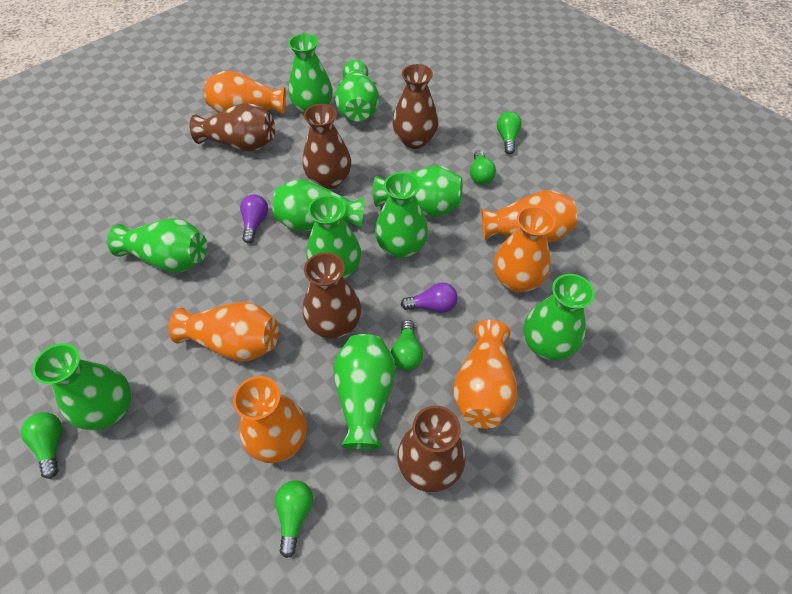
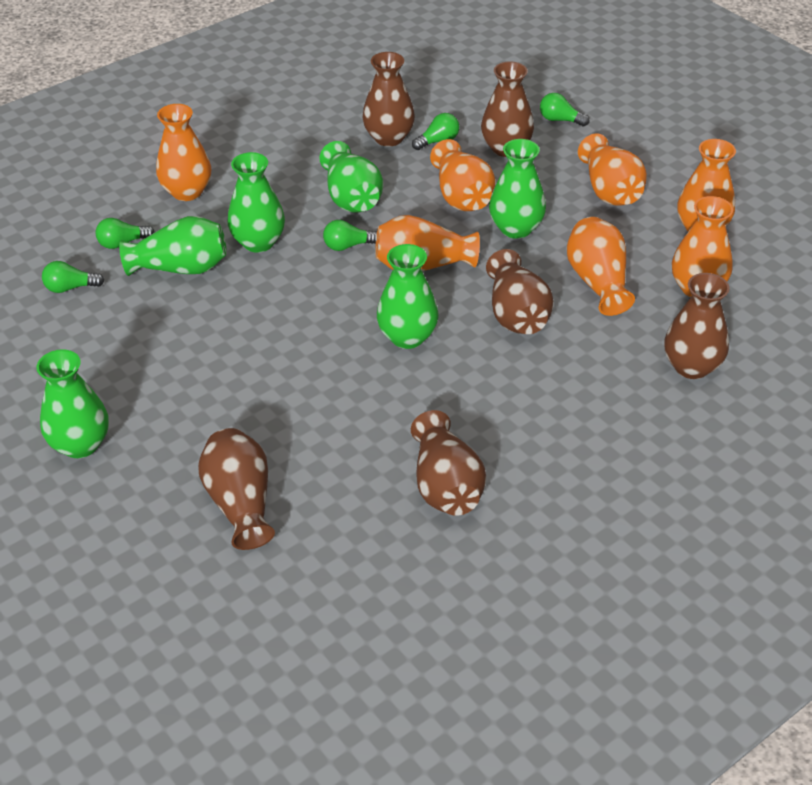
brown vase: 5 -> 6
green vase: 10 -> 6
orange vase: 6 -> 7
purple light bulb: 2 -> 0

